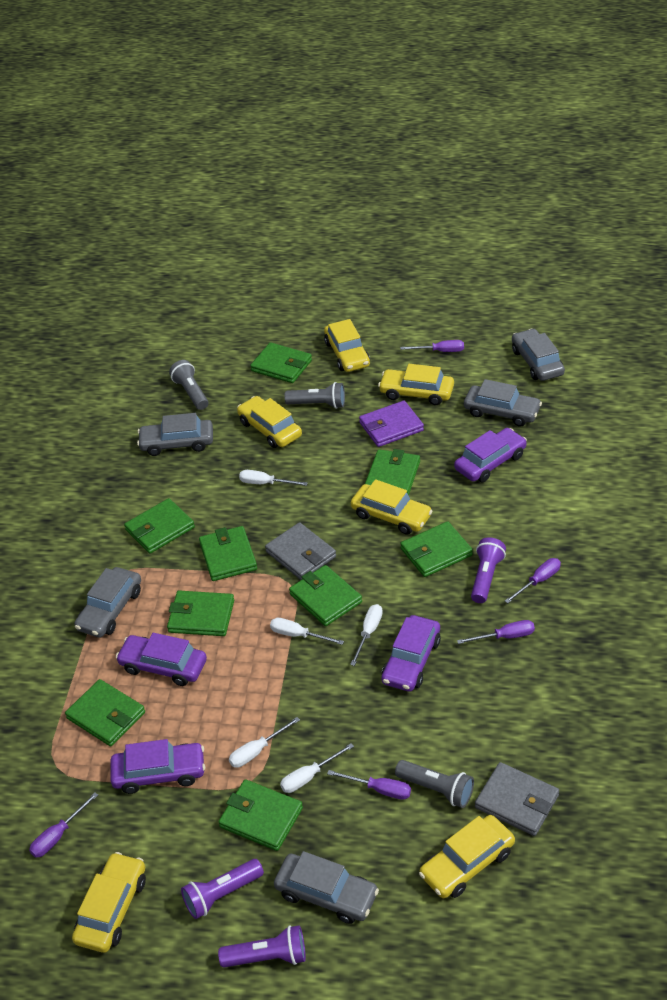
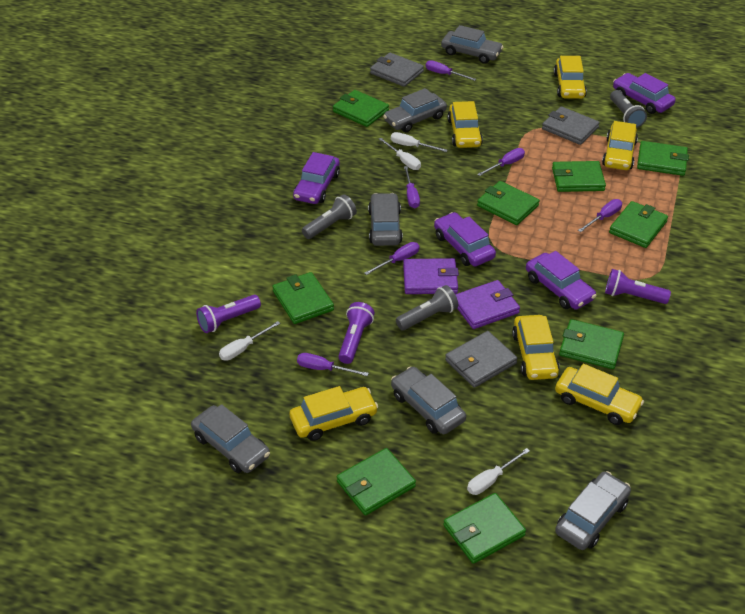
grey car: 5 -> 6
grey wallet: 2 -> 3
purple screwdriver: 5 -> 6
purple wallet: 1 -> 2
white screwdriver: 5 -> 4

